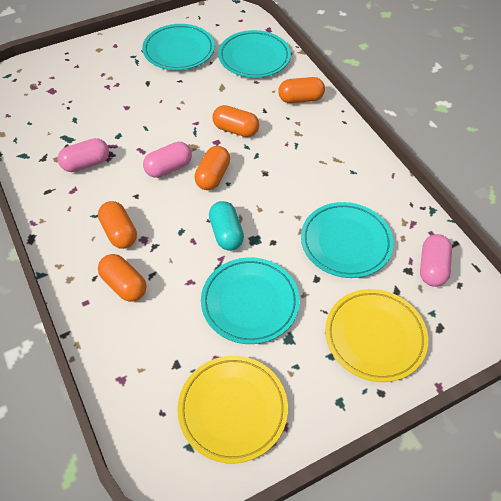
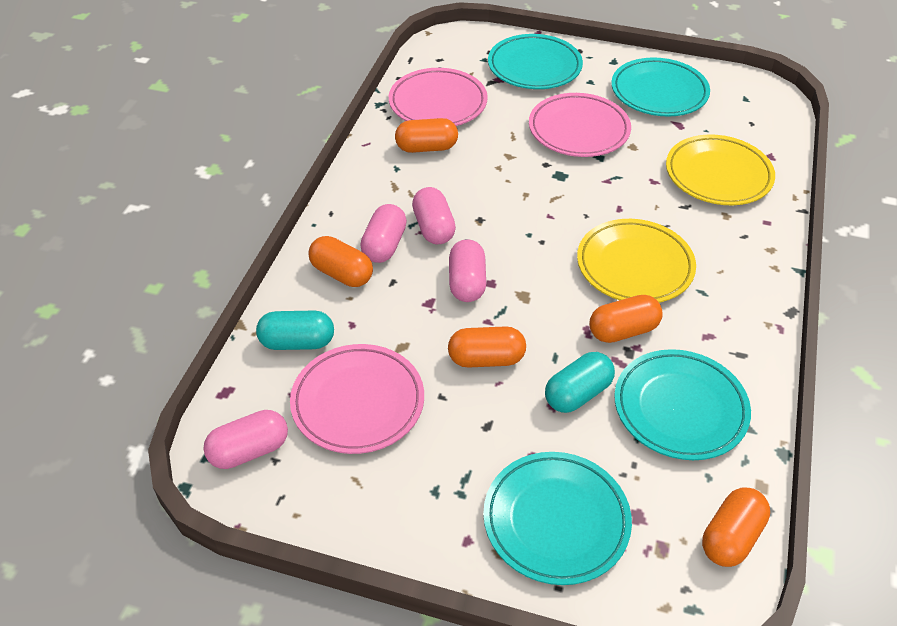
pink capsule: 3 -> 4
pink plate: 0 -> 3
turquoise capsule: 1 -> 2

